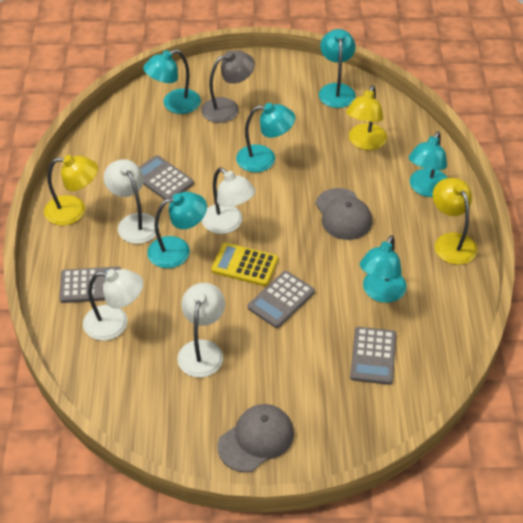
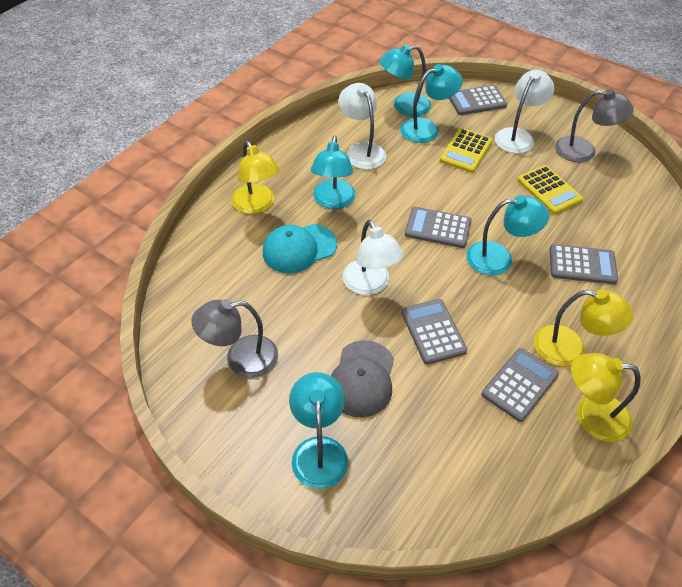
grey calculator: 4 -> 5
grey cap: 2 -> 1
grey lamp: 1 -> 2
turquoise cap: 0 -> 1
turquoise lamp: 6 -> 5
white lamp: 4 -> 3
yellow calculator: 1 -> 2

